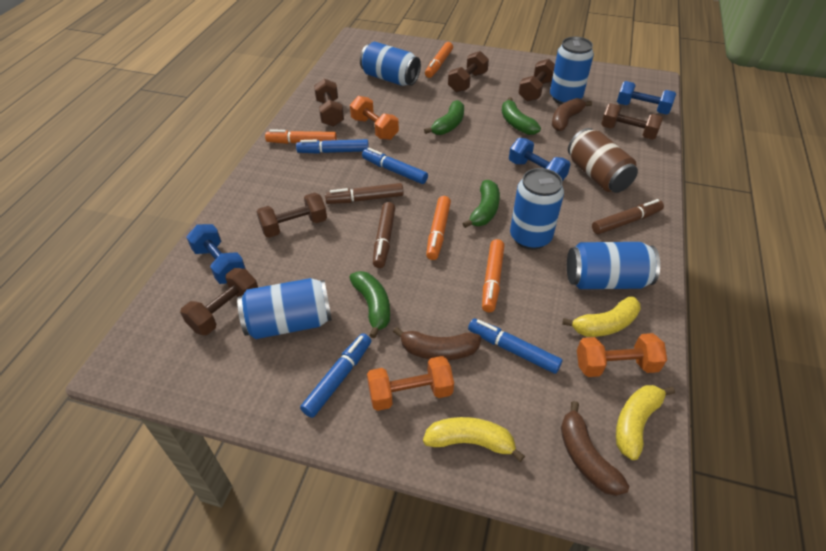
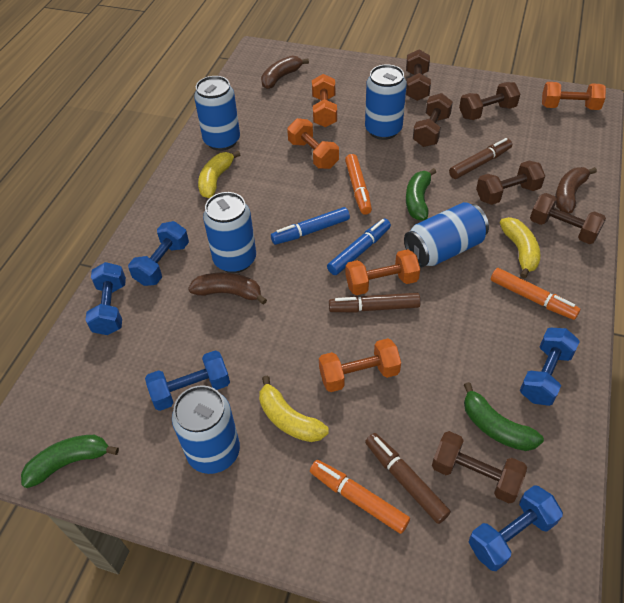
blue dumbbell: 3 -> 5
blue marker: 4 -> 2
brown can: 1 -> 0
green banana: 4 -> 3
orange dumbbell: 3 -> 5
orange marker: 4 -> 3

